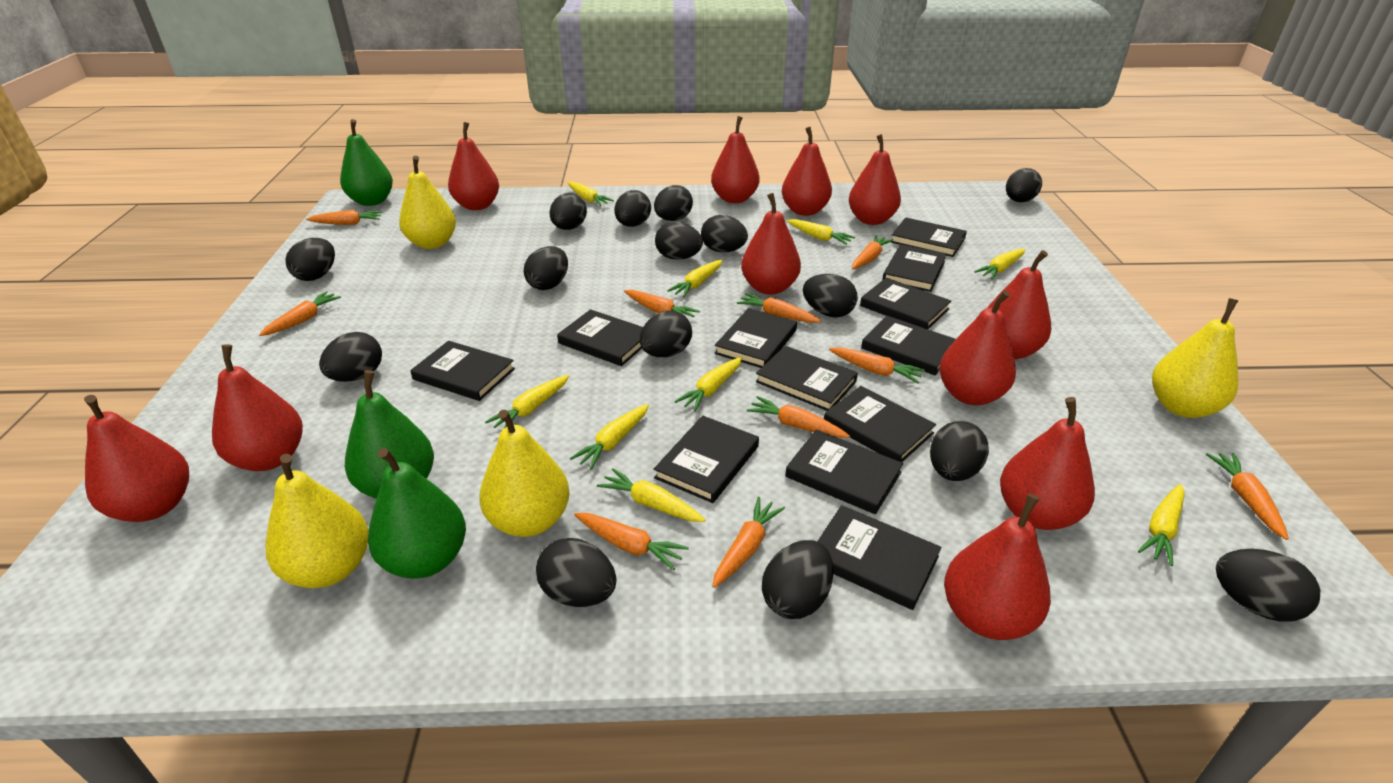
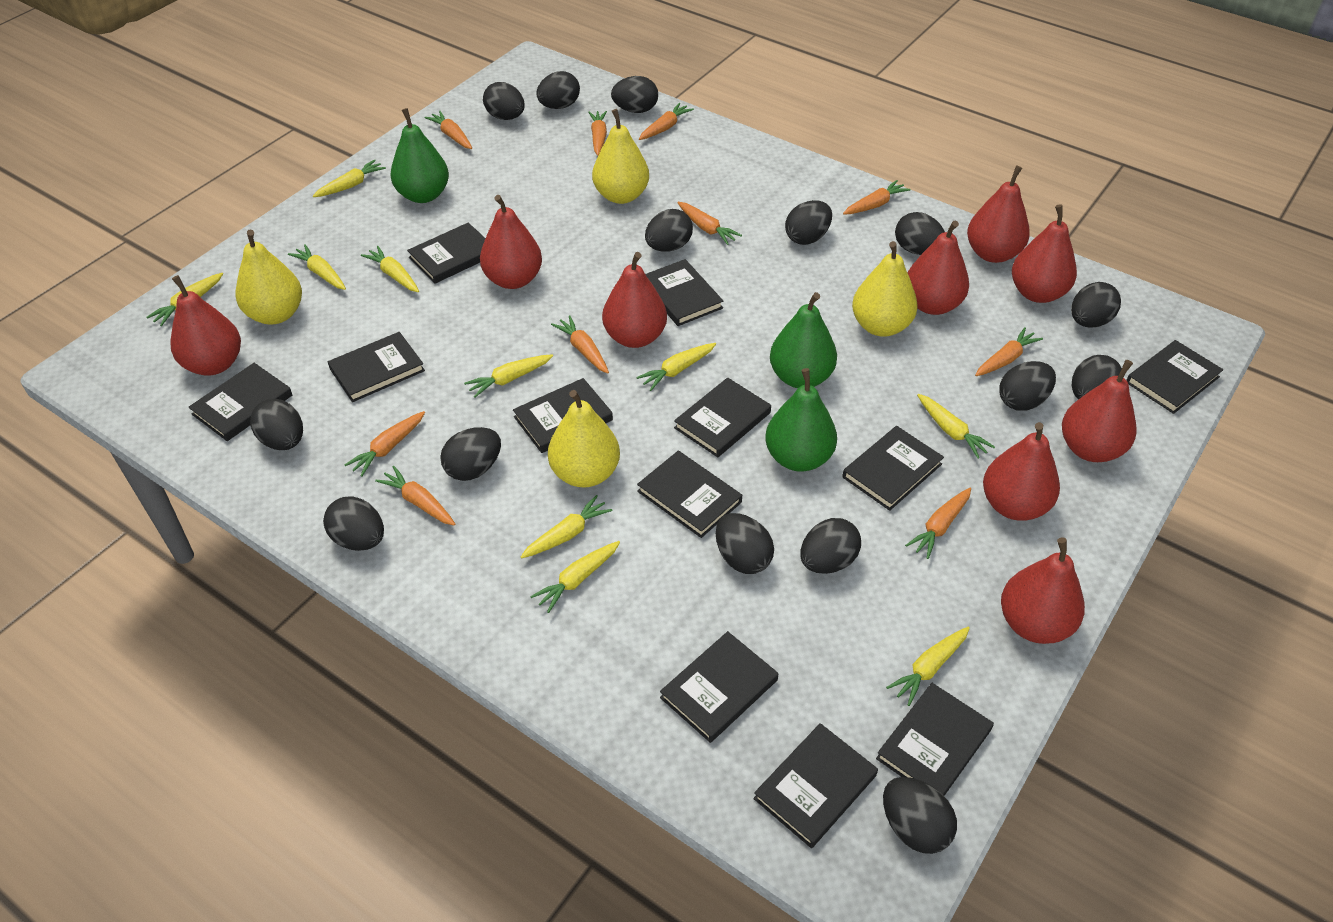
red pear: 11 -> 9
yellow carrot: 9 -> 10

